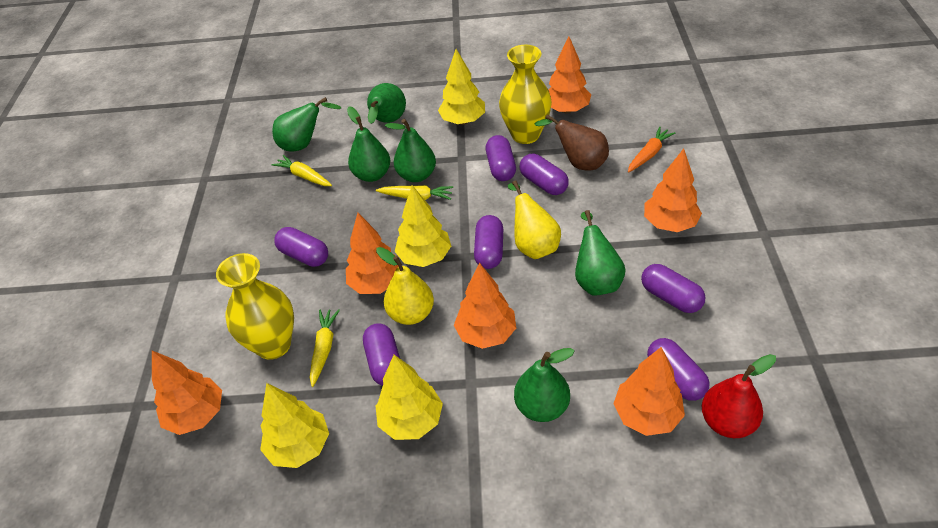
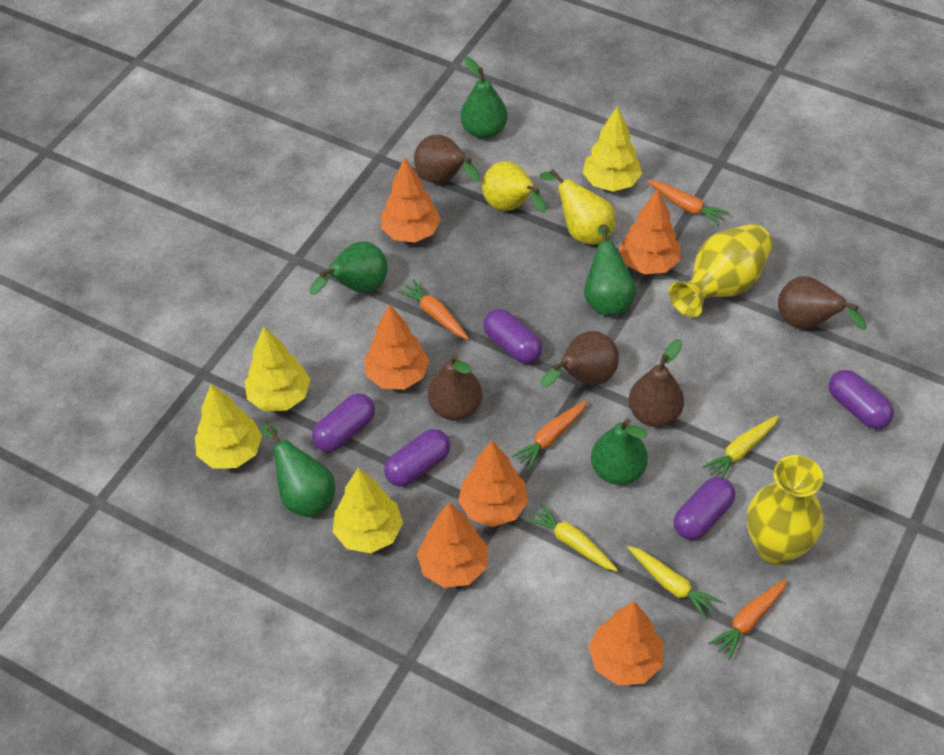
brown pear: 1 -> 5
green pear: 6 -> 5
orange carrot: 1 -> 4
purple capsule: 7 -> 5
red pear: 1 -> 0

